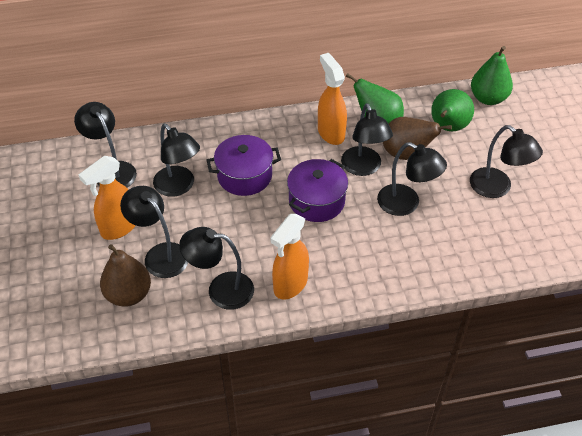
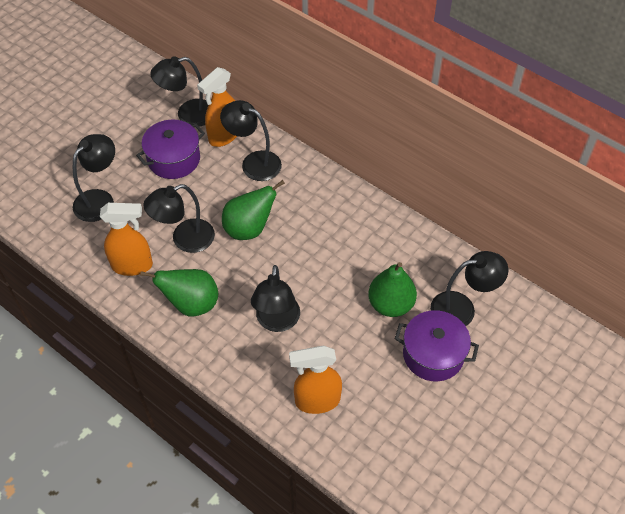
black lamp: 7 -> 6
brown pear: 2 -> 0

